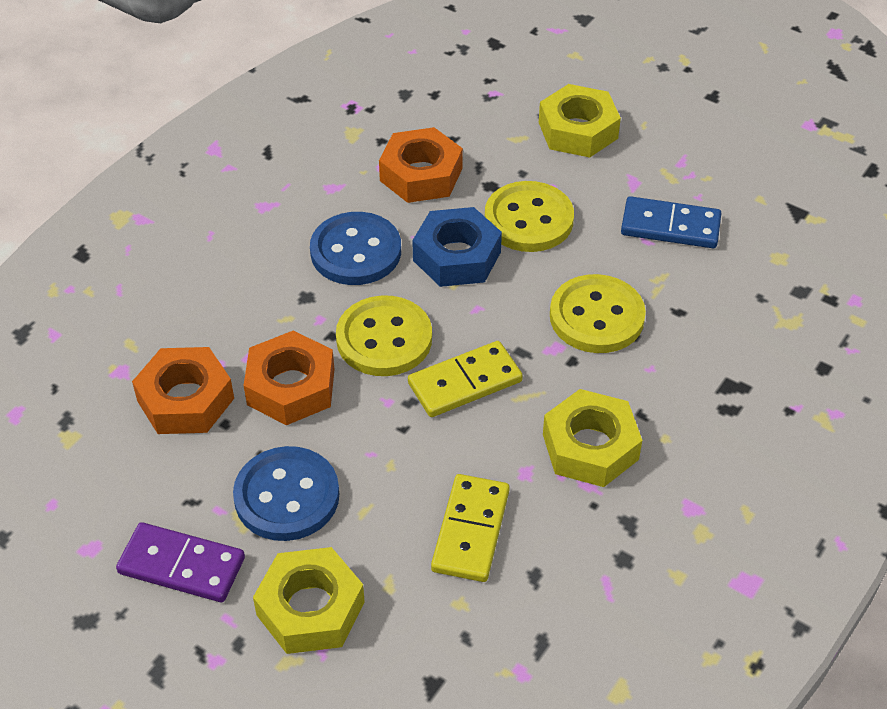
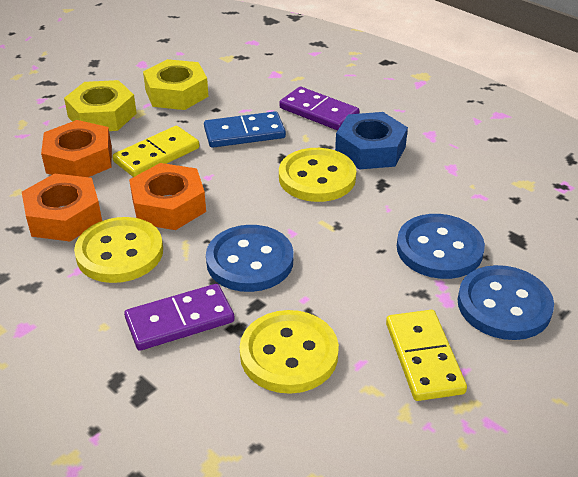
blue button: 2 -> 3
purple domino: 1 -> 2
yellow nut: 3 -> 2

